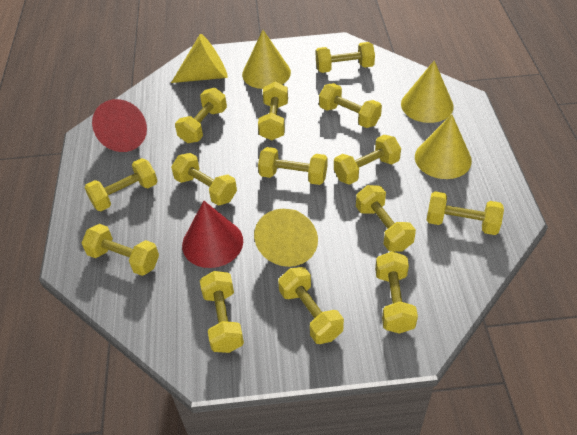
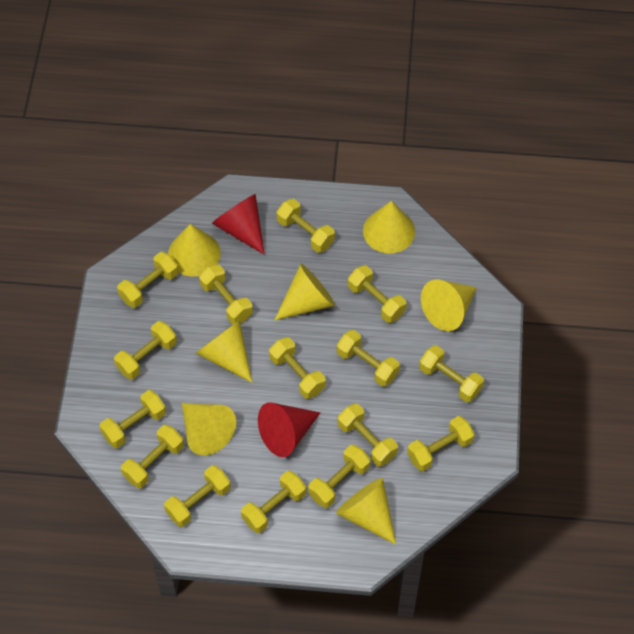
yellow cone: 5 -> 7
yellow dumbbell: 14 -> 15

